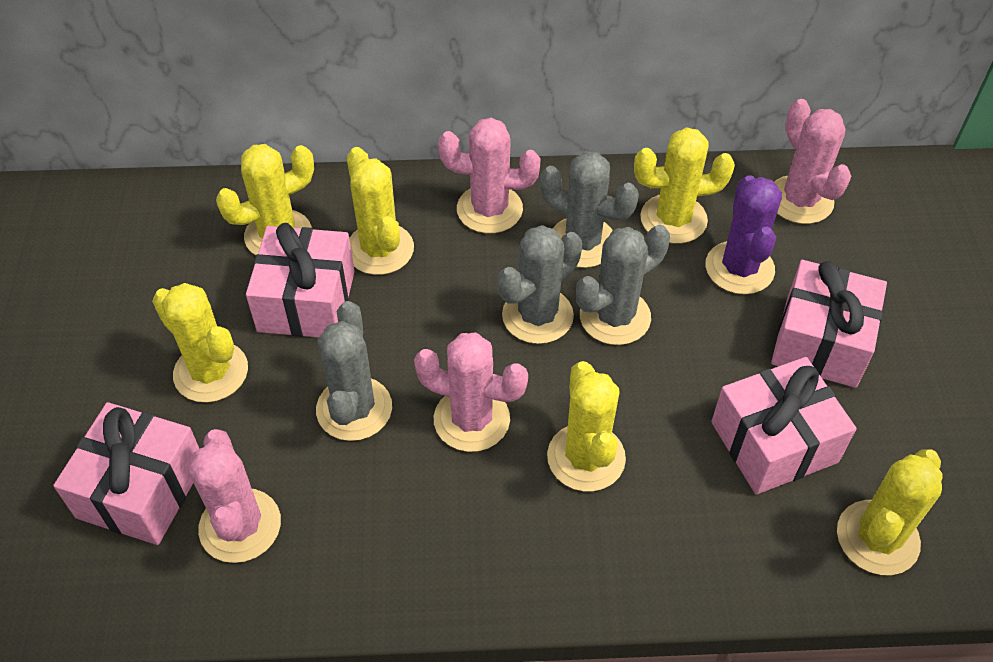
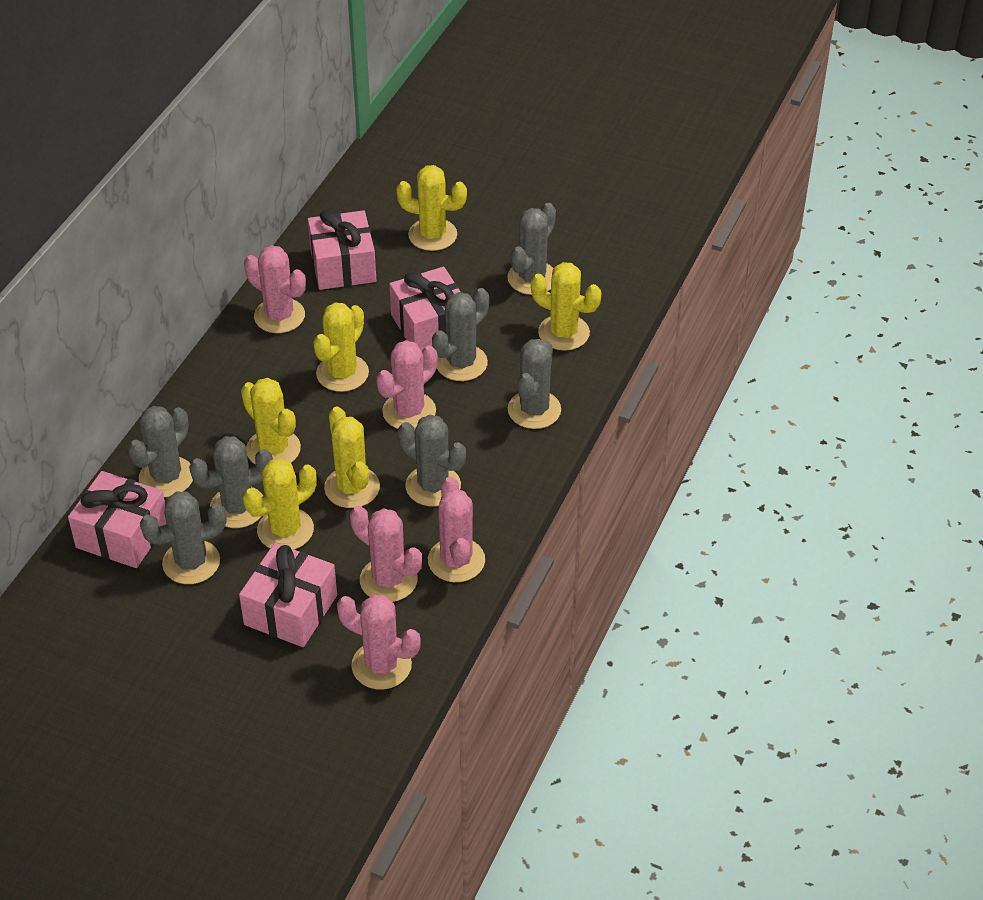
grey cactus: 4 -> 7
pink cactus: 4 -> 5
purple cactus: 1 -> 0

